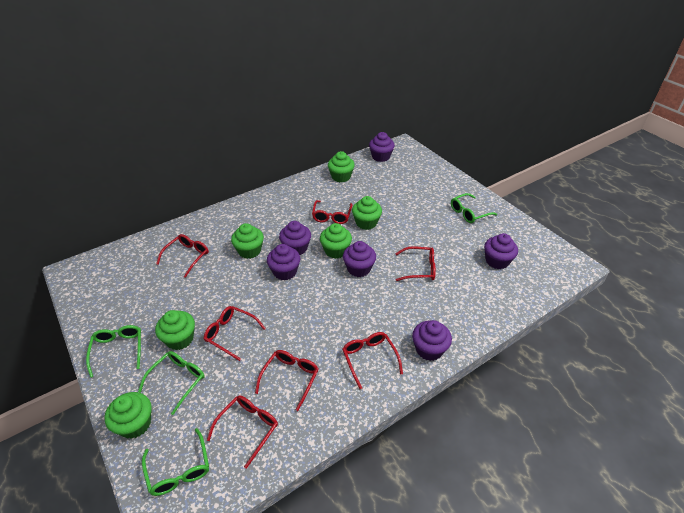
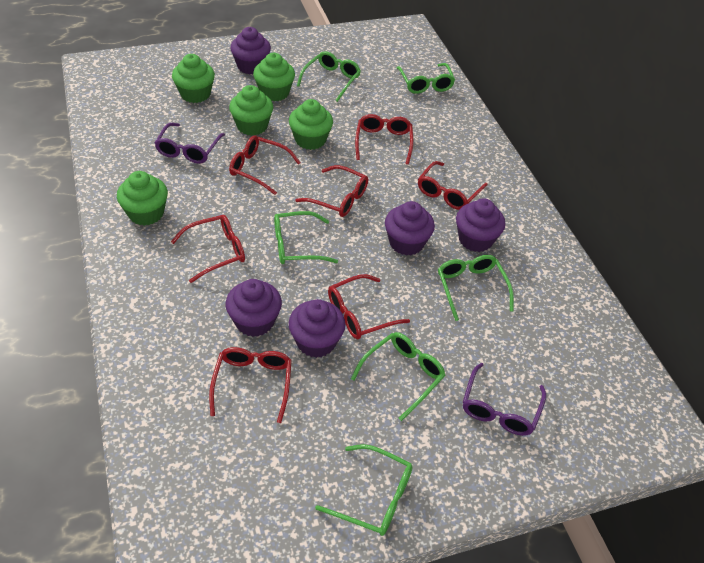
green cupcake: 6 -> 5
green glasses: 4 -> 6
purple cupcake: 6 -> 5
purple glasses: 0 -> 2

